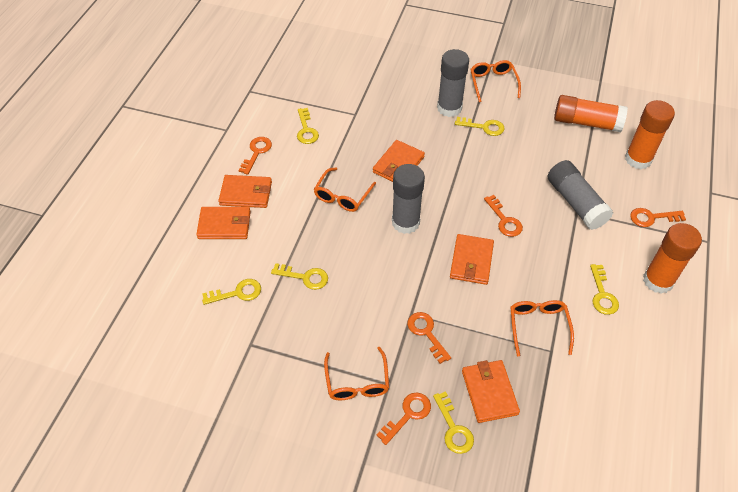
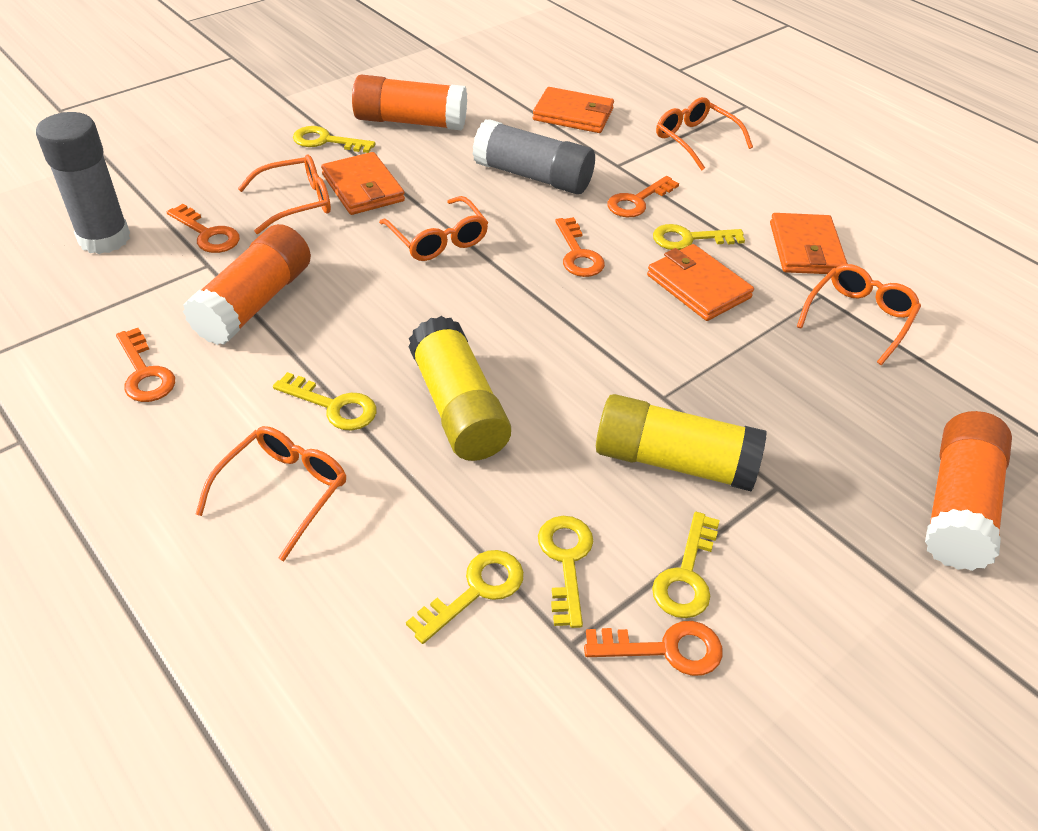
grey glue stick: 3 -> 2
orange glasses: 4 -> 5
orange wallet: 5 -> 4
yellow glue stick: 0 -> 2

